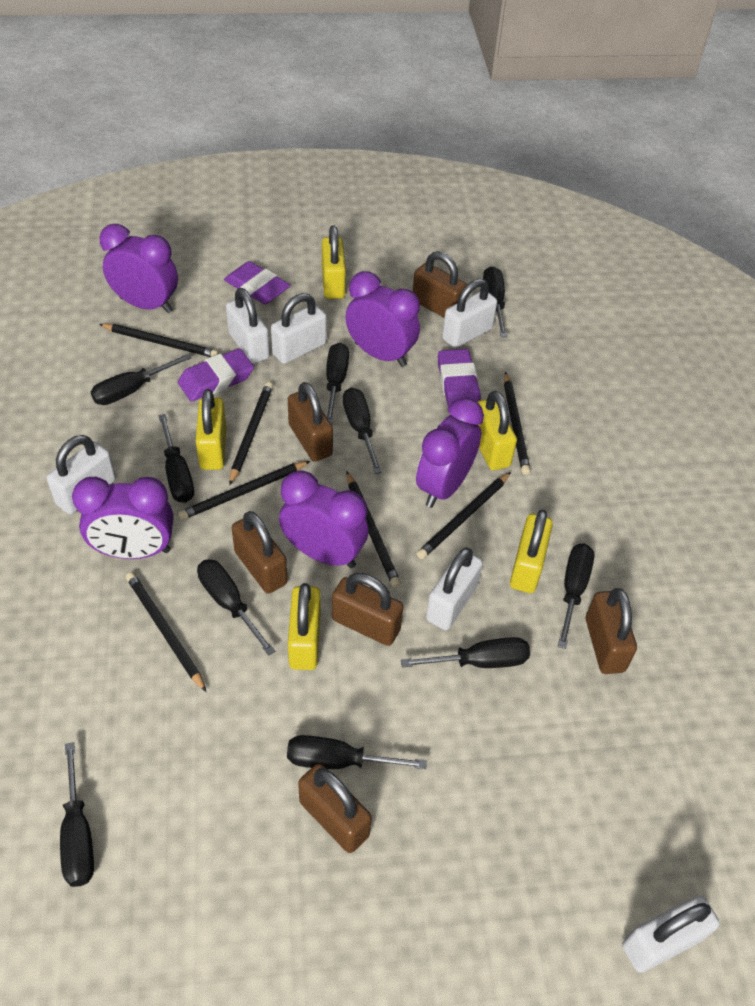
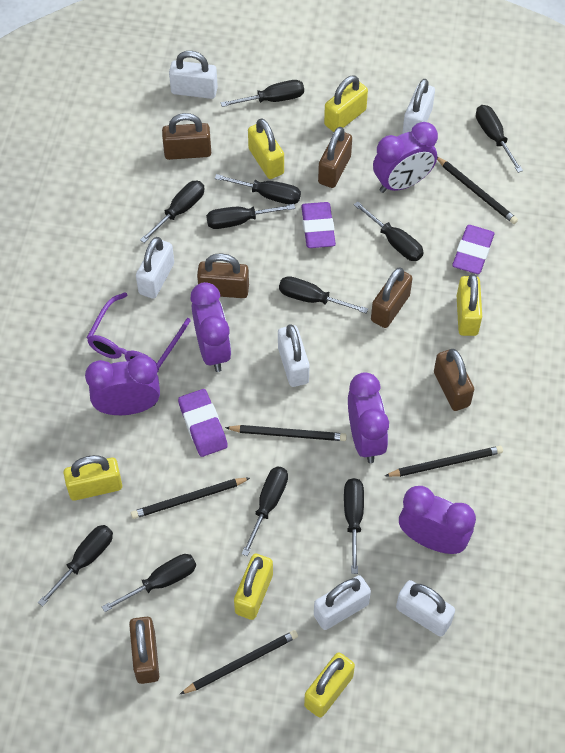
black pencil: 7 -> 5
black screwdriver: 10 -> 11
purple glasses: 0 -> 1
yellow padlock: 5 -> 6

